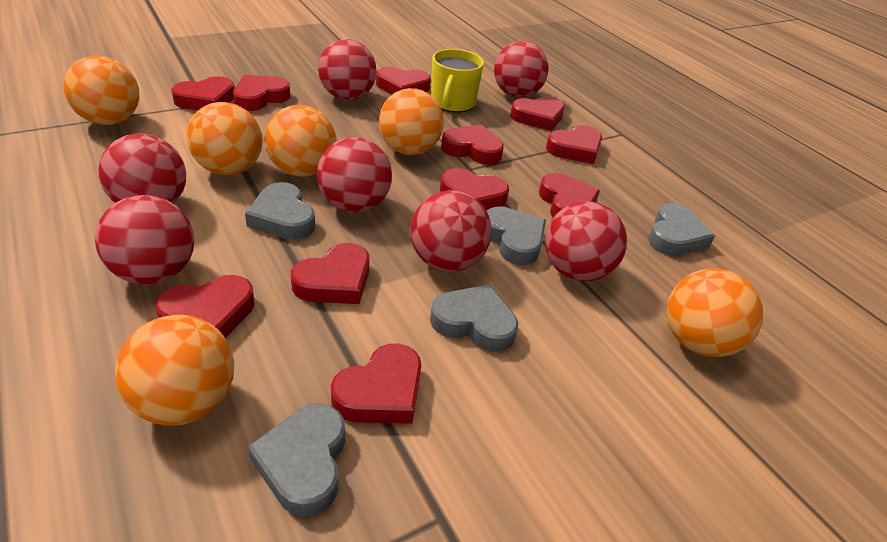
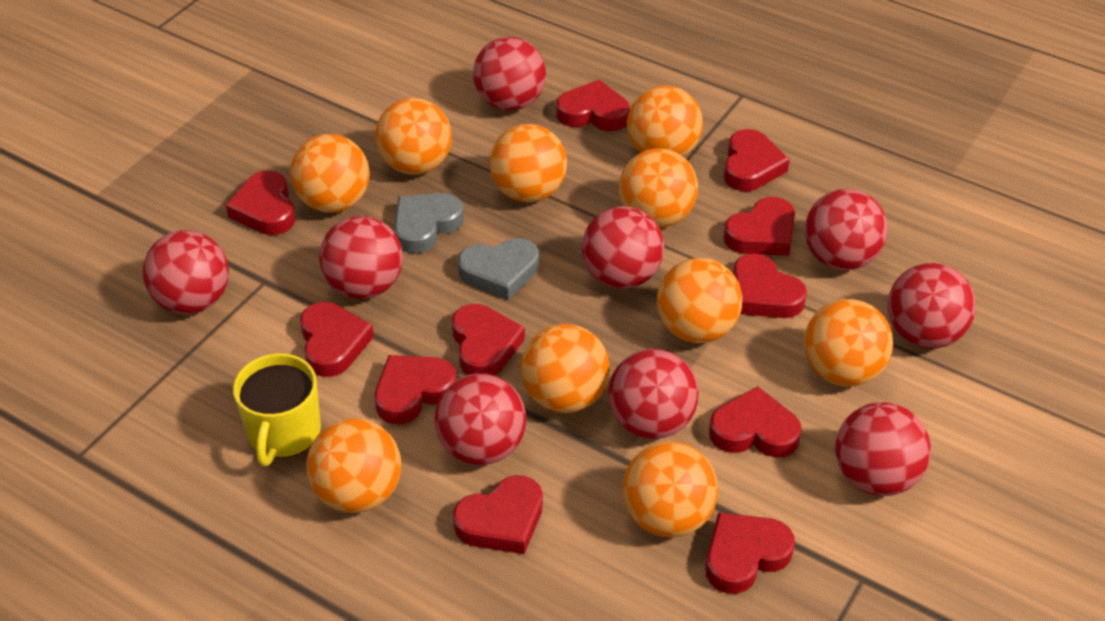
grey heart: 5 -> 2
orange ball: 6 -> 10
red ball: 7 -> 9

